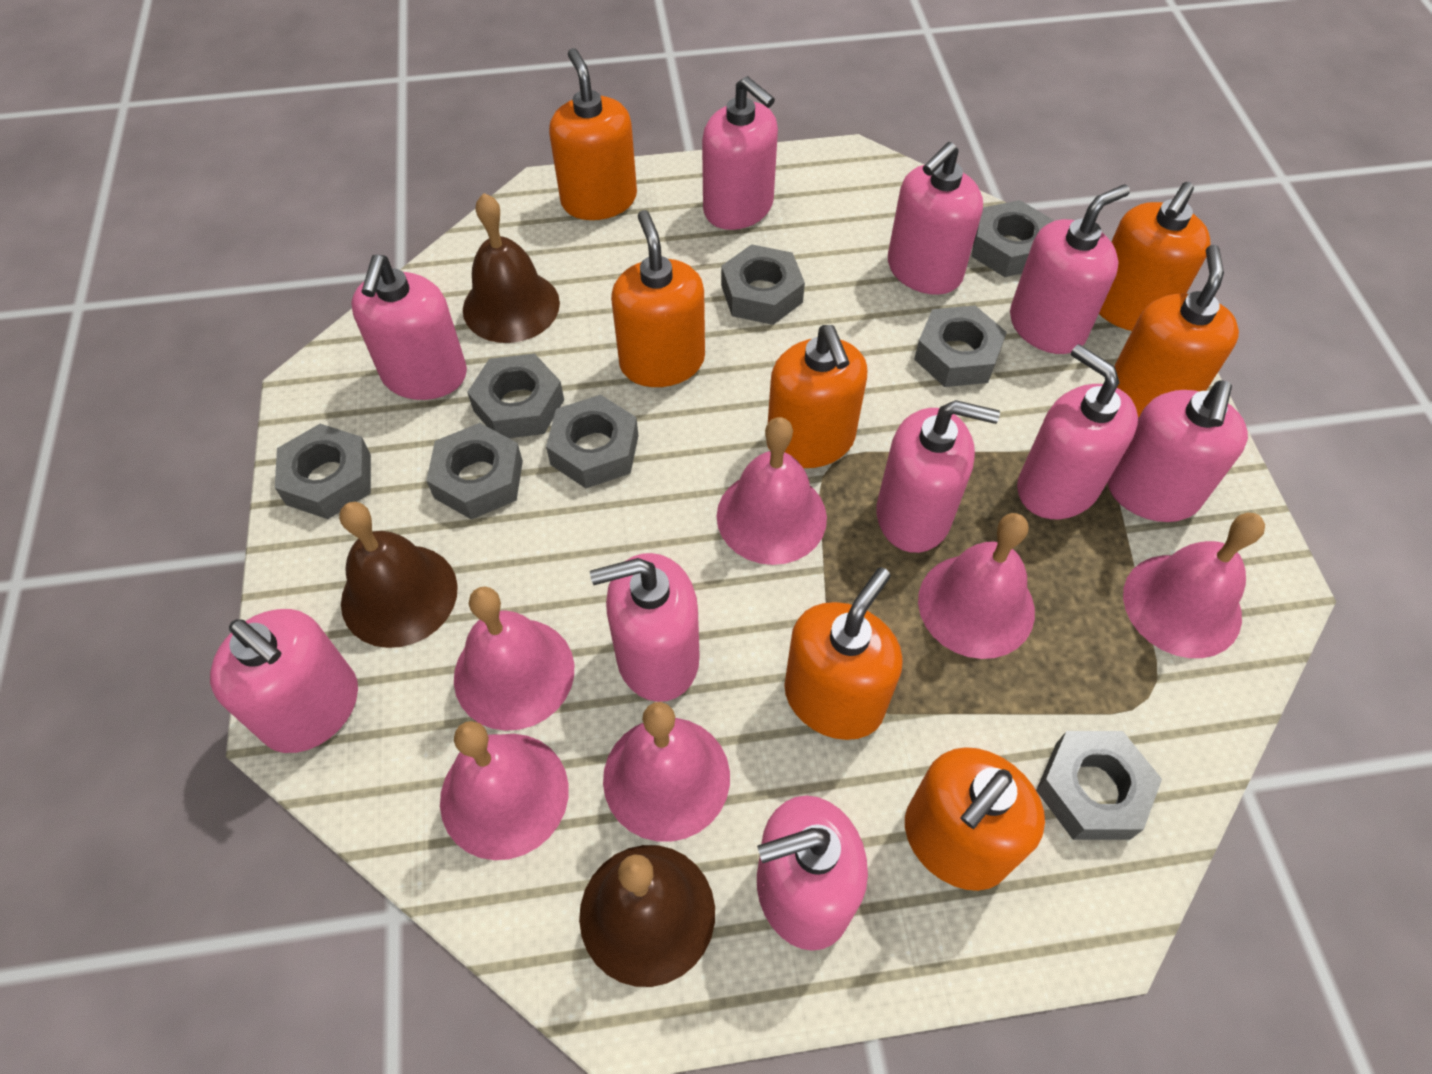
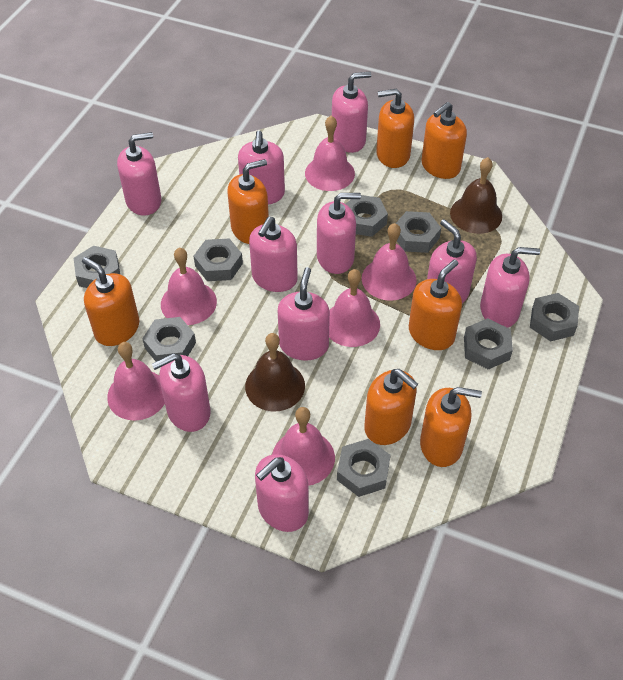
brown bell: 3 -> 2

